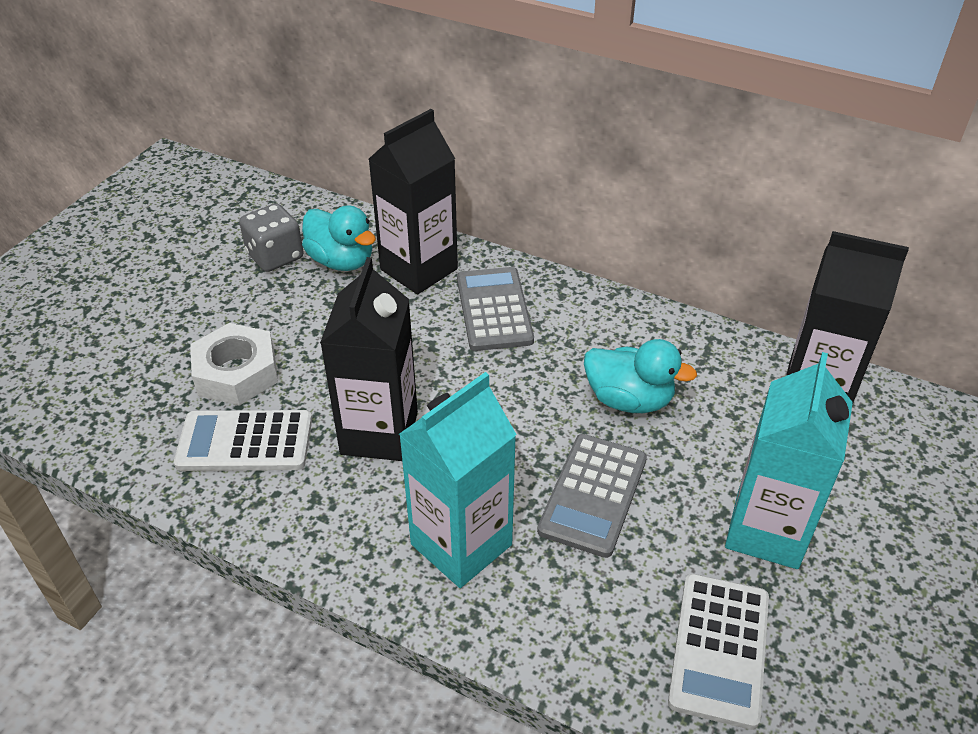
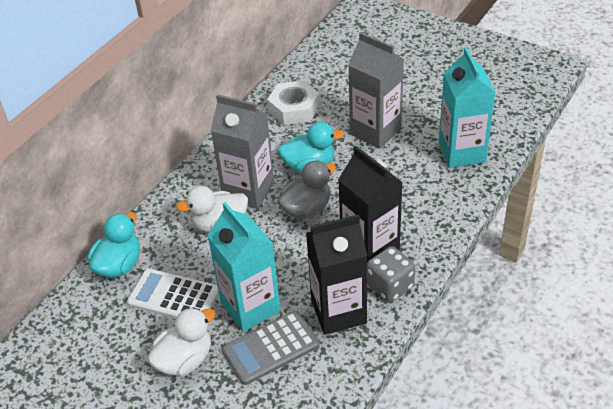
black carton: 3 -> 2
grey calculator: 2 -> 1
grey carton: 0 -> 2
grey duck: 0 -> 1
white calculator: 2 -> 1
white duck: 0 -> 2

